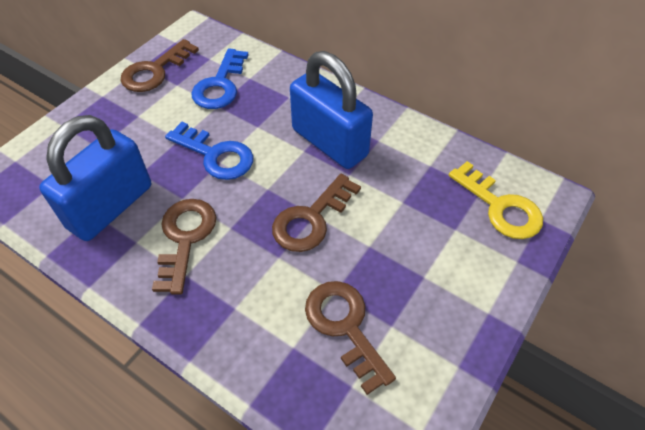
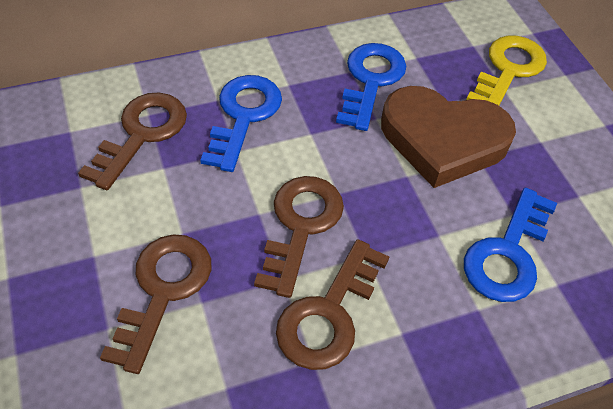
blue key: 2 -> 3
blue padlock: 2 -> 0
brown heart: 0 -> 1

